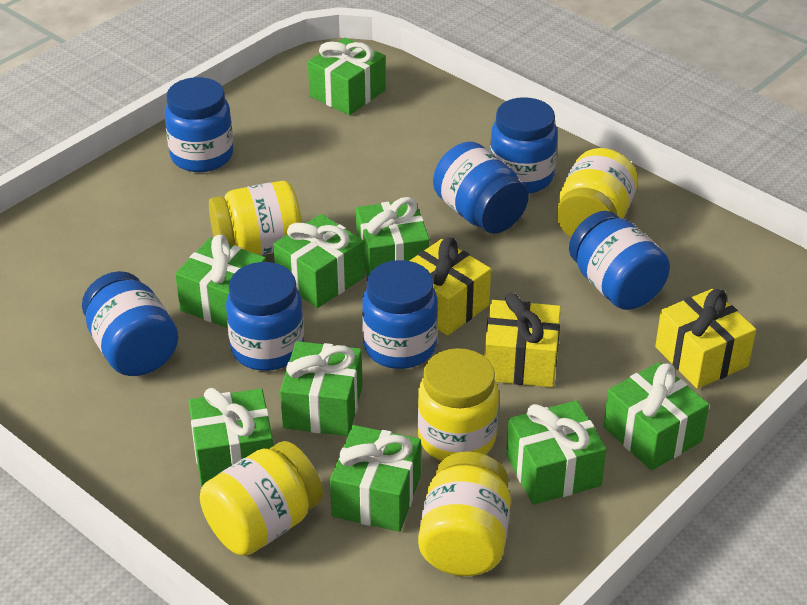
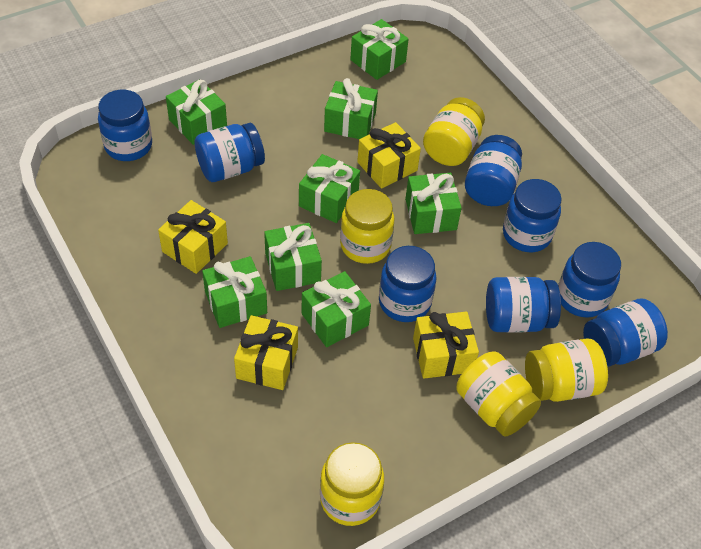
blue jar: 7 -> 8
green gift: 9 -> 8
yellow gift: 3 -> 4

